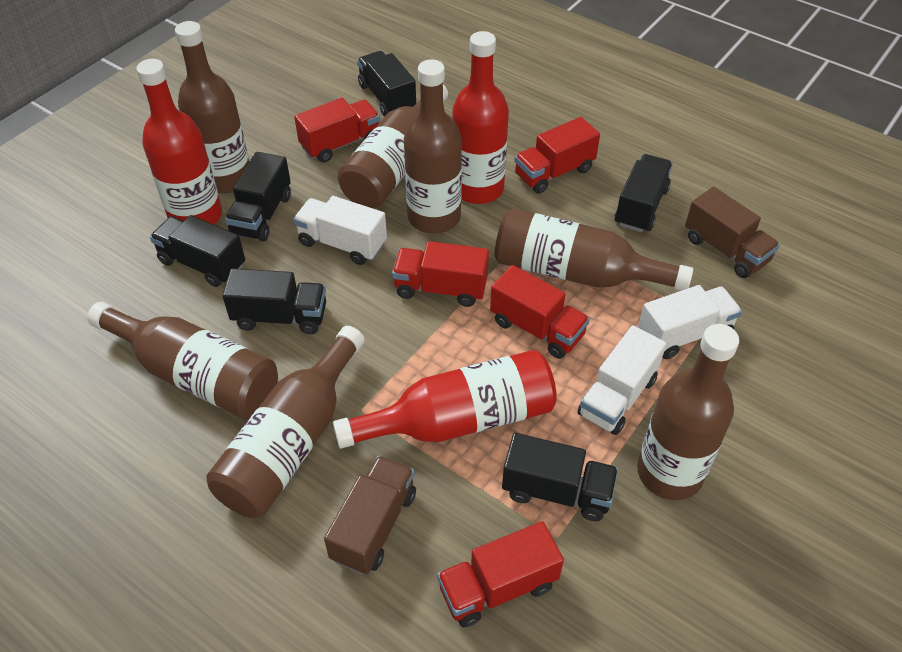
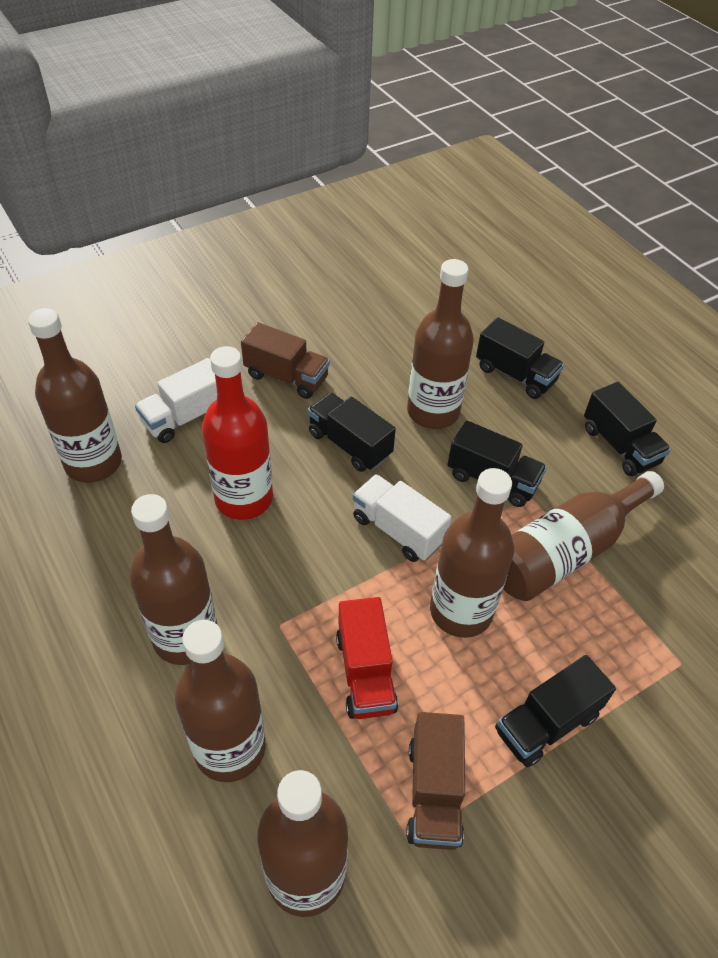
black truck: 6 -> 5
red bottle: 3 -> 1
red truck: 5 -> 1
white truck: 3 -> 2

